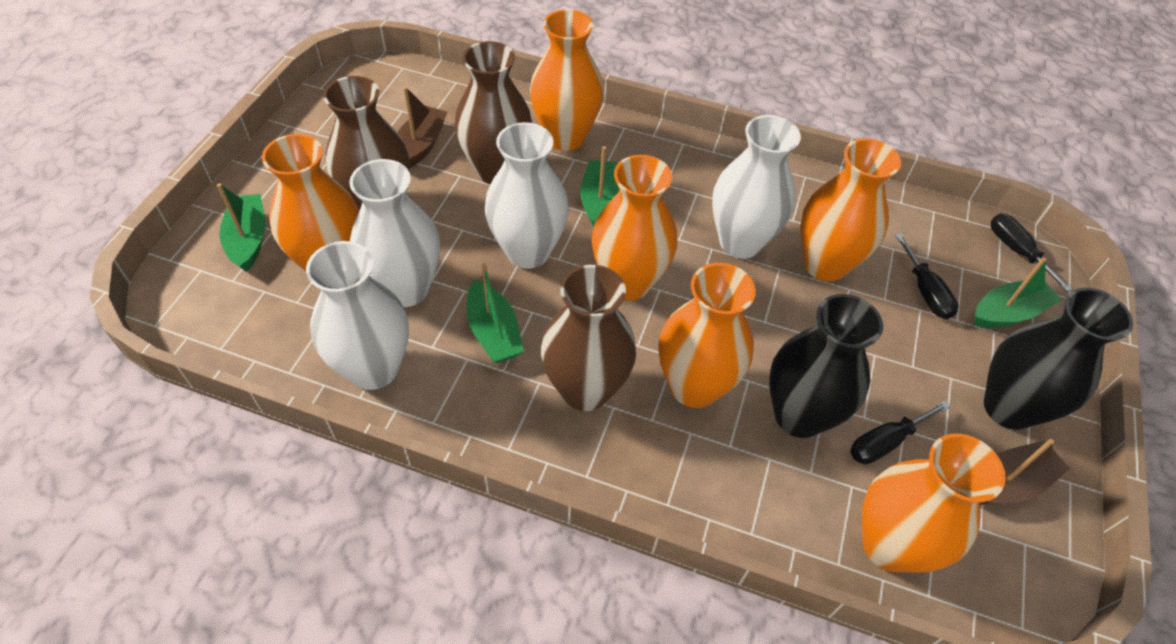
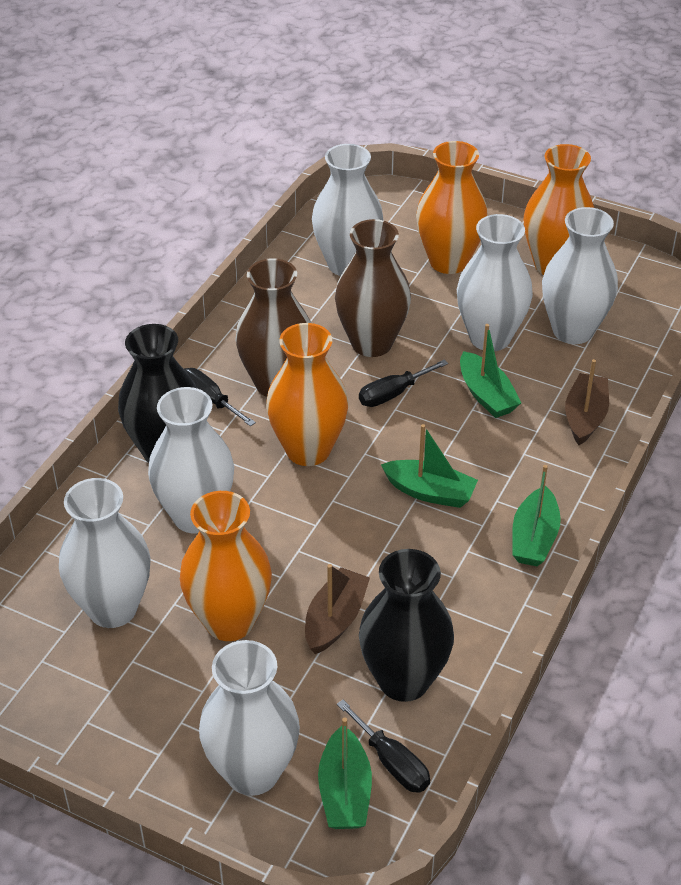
brown vase: 3 -> 2
orange vase: 6 -> 4
white vase: 4 -> 6

